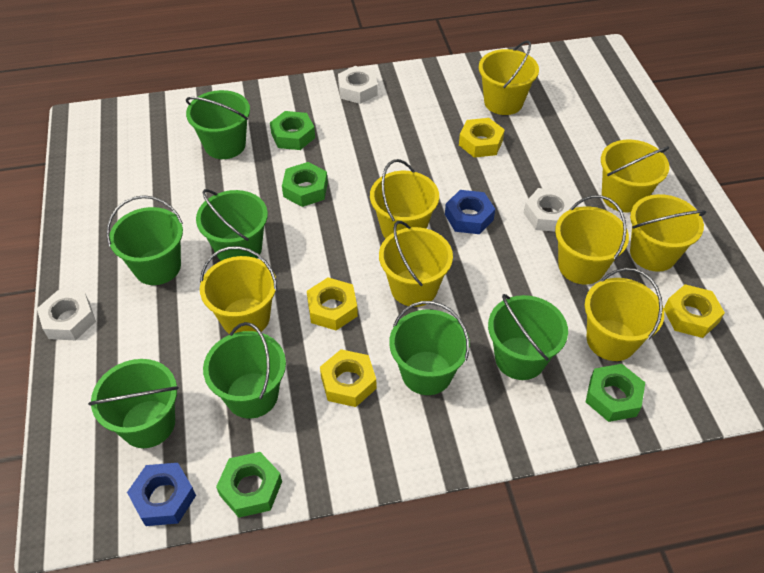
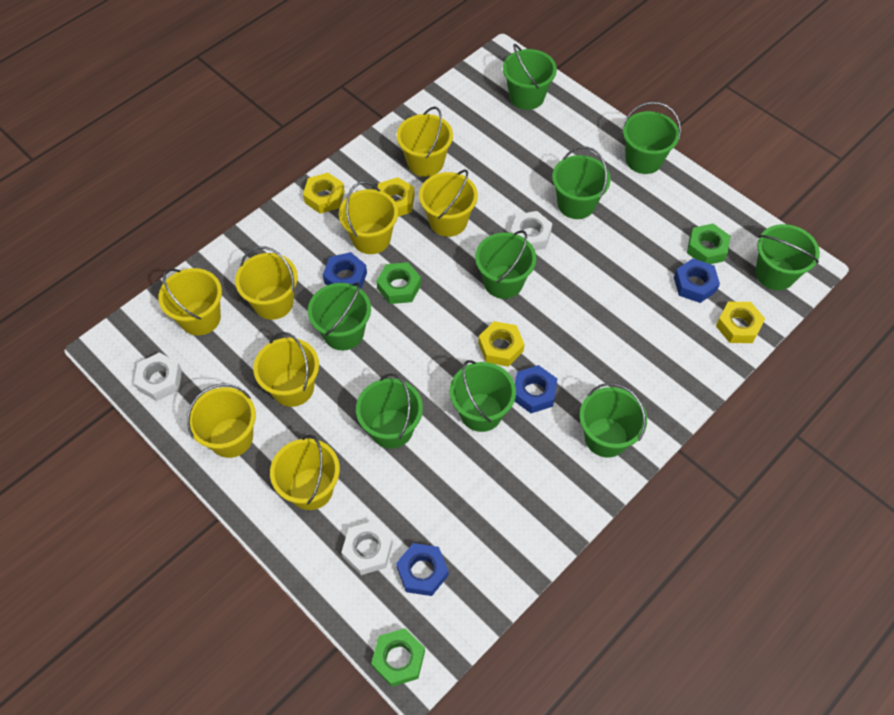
blue nut: 2 -> 4
green bucket: 7 -> 9
green nut: 4 -> 3

